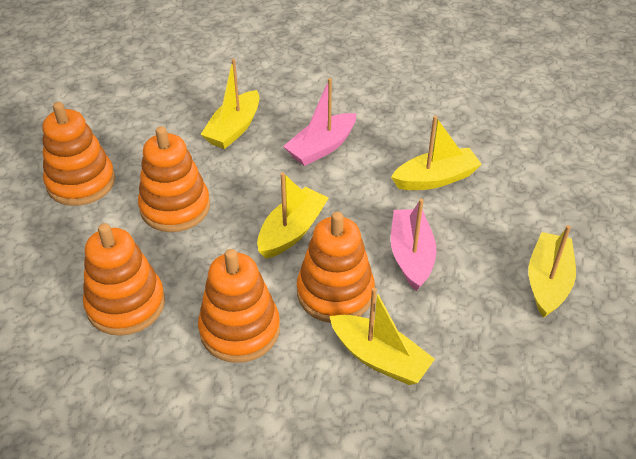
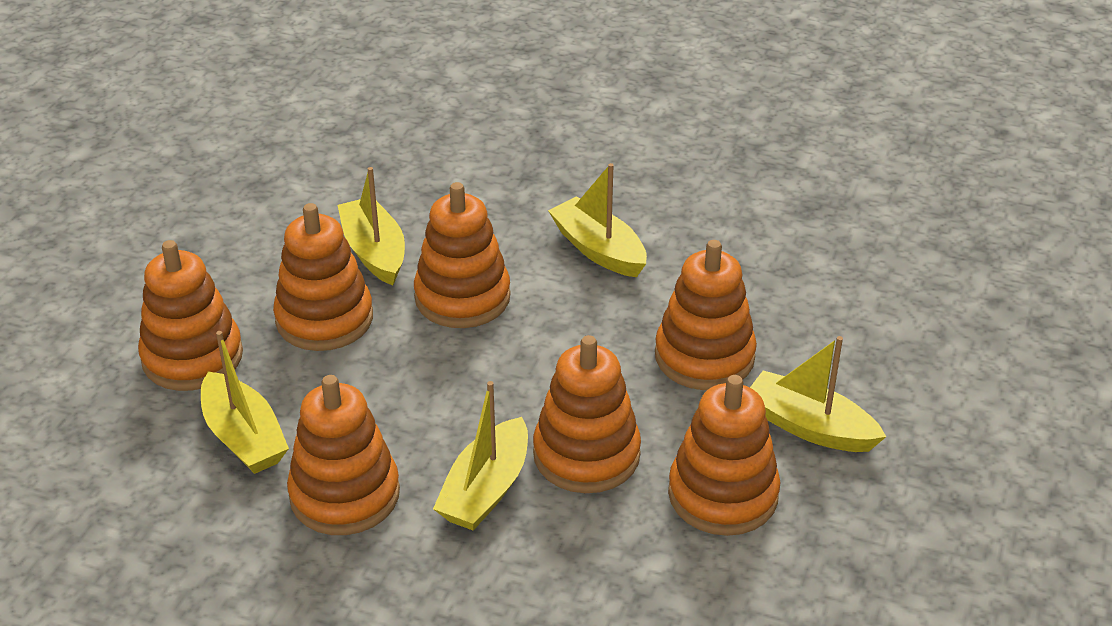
orange stacking toy: 5 -> 7
pink boat: 2 -> 0

